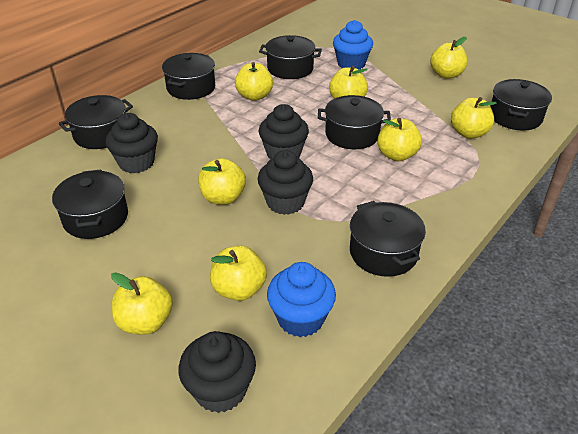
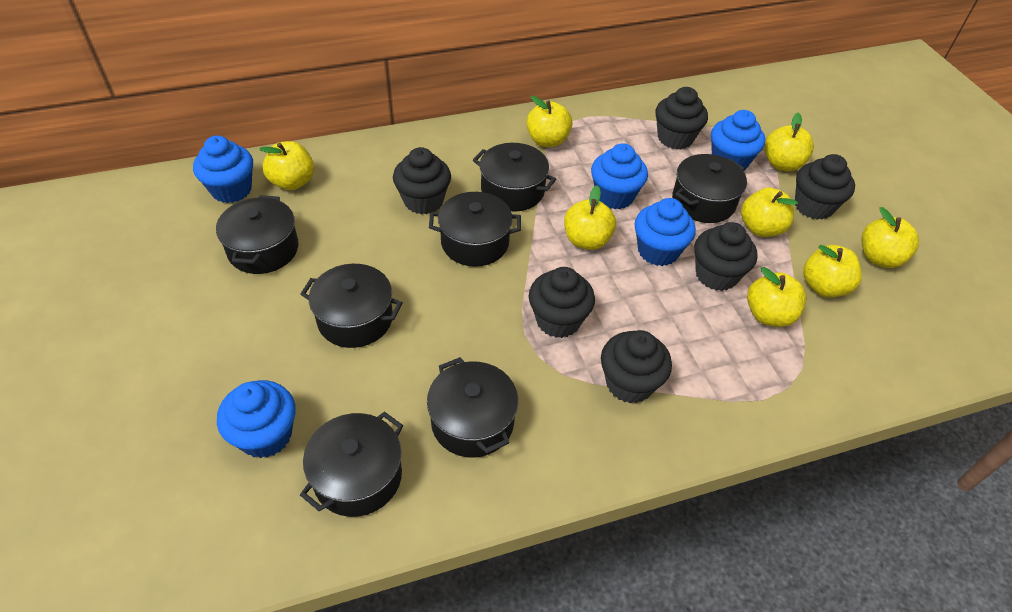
black cupcake: 4 -> 6
blue cupcake: 2 -> 5

